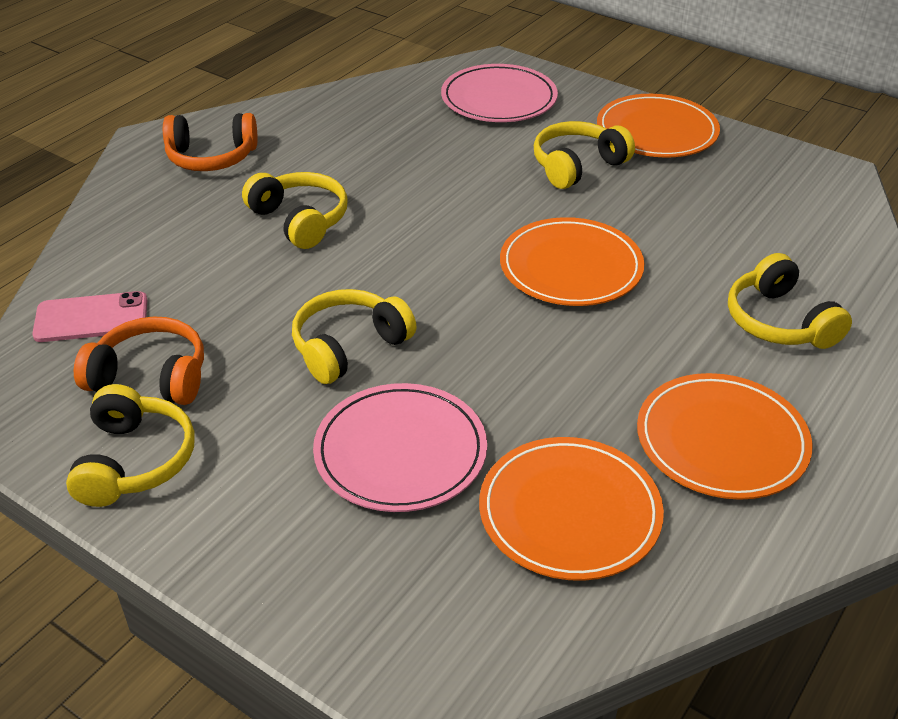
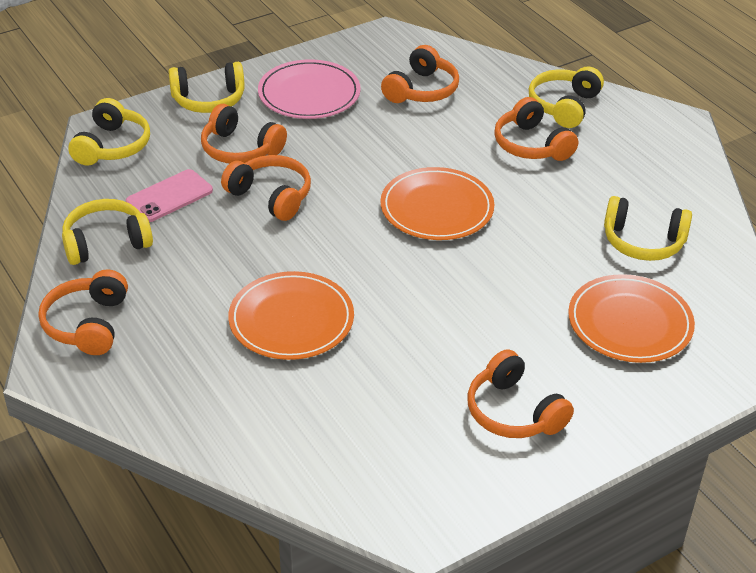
orange headphones: 2 -> 6
orange plate: 4 -> 3
pink plate: 2 -> 1

